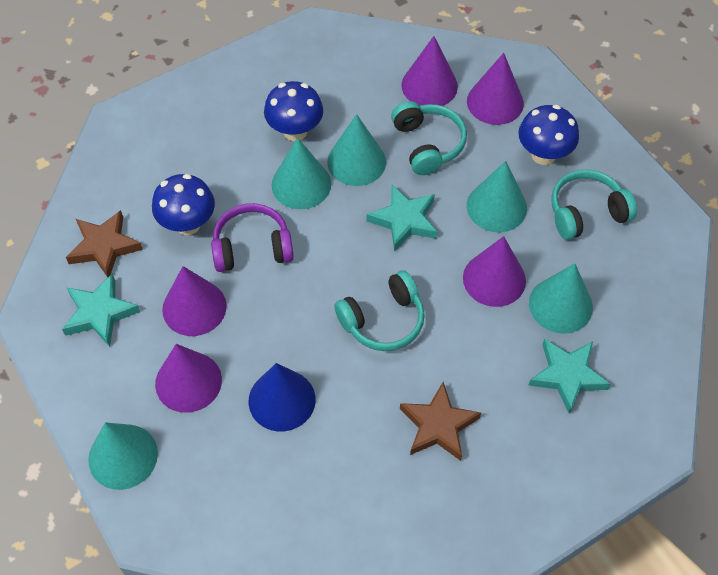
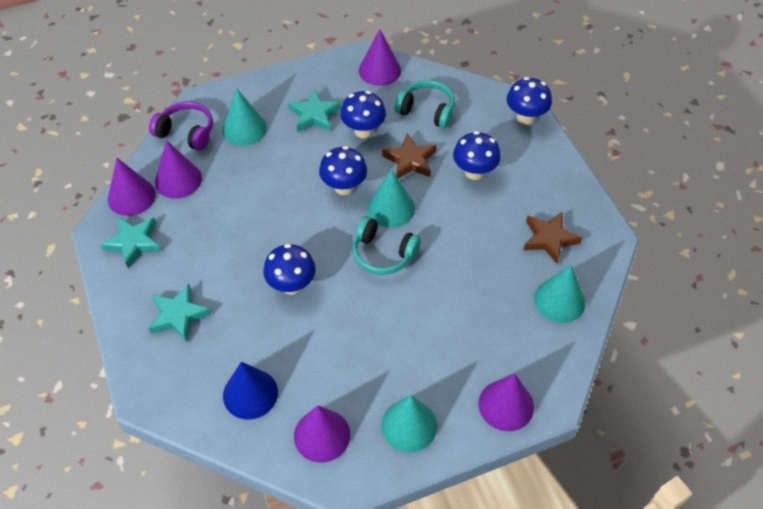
blue mushroom: 3 -> 5
turquoise cone: 5 -> 4
turquoise headphones: 3 -> 2

